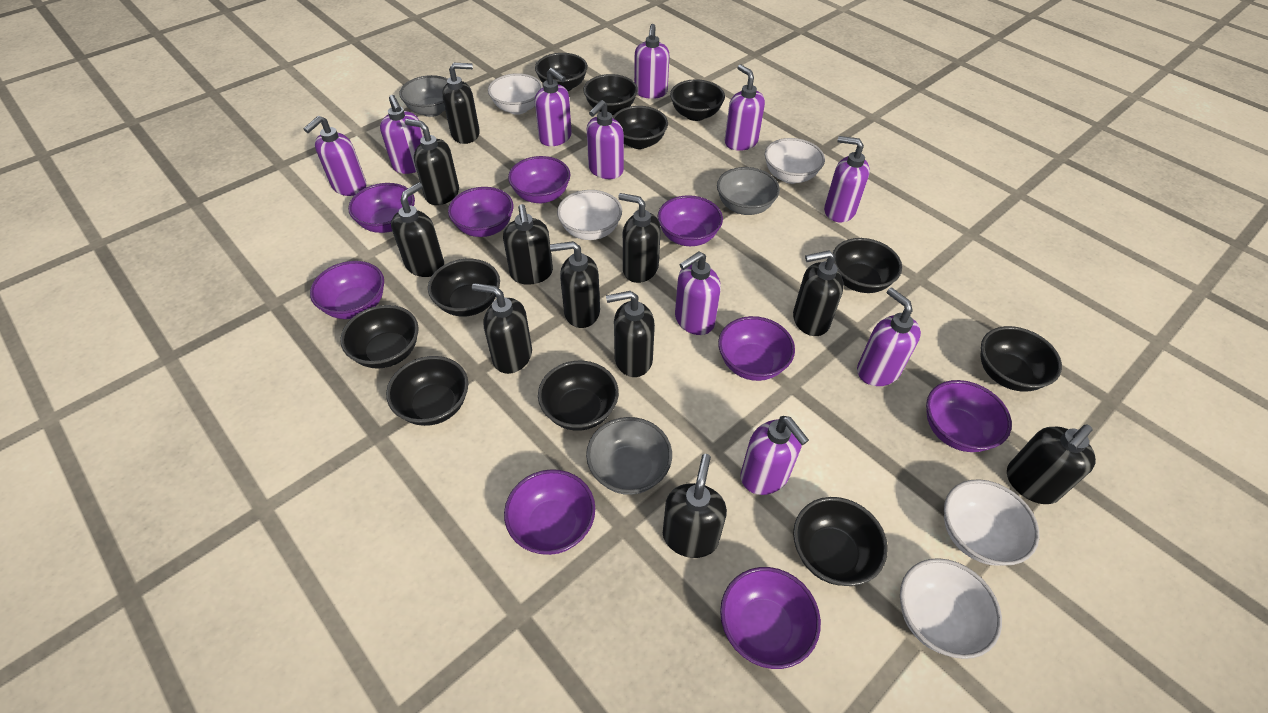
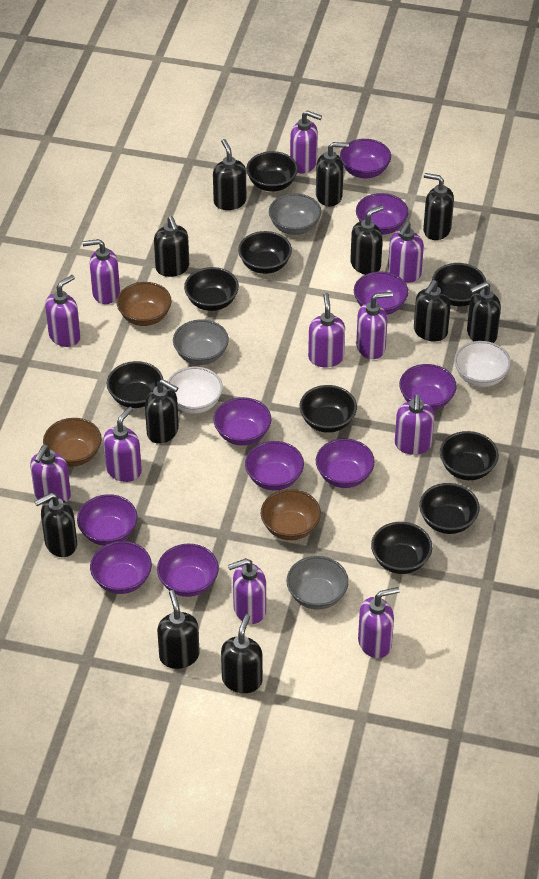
black bowl: 11 -> 9
brown bowl: 0 -> 3
purple bowl: 9 -> 10
purple soap dispenser: 10 -> 11
white bowl: 5 -> 2

